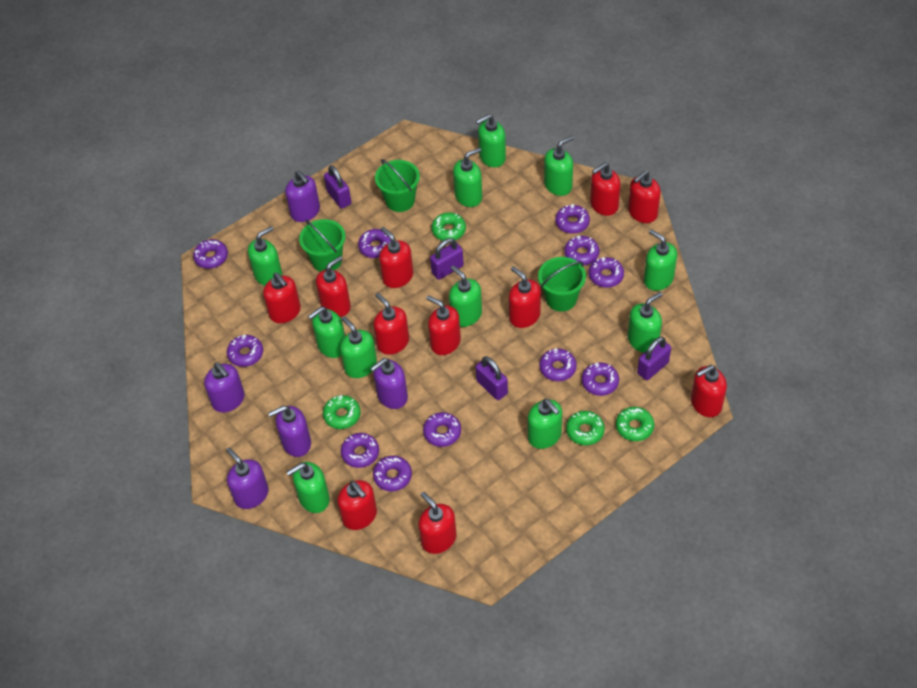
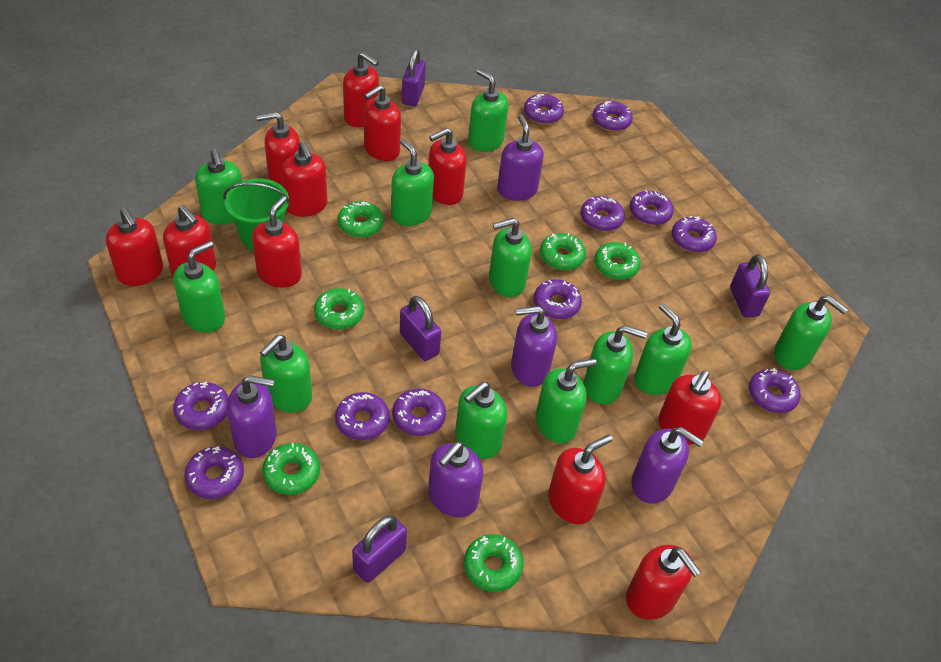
green bucket: 3 -> 1
green donut: 4 -> 6

